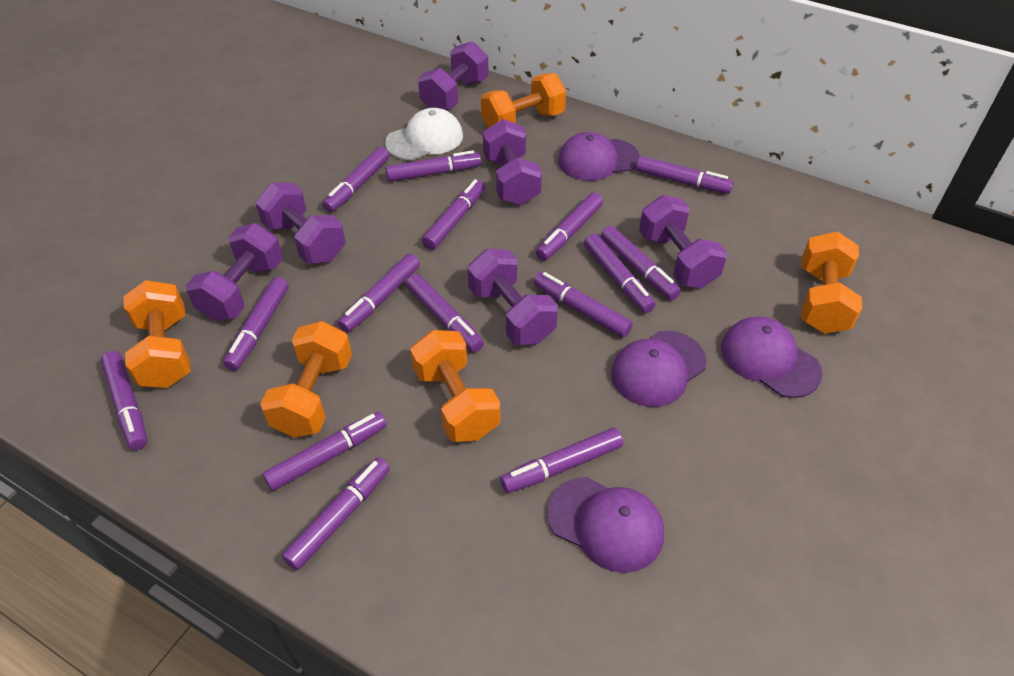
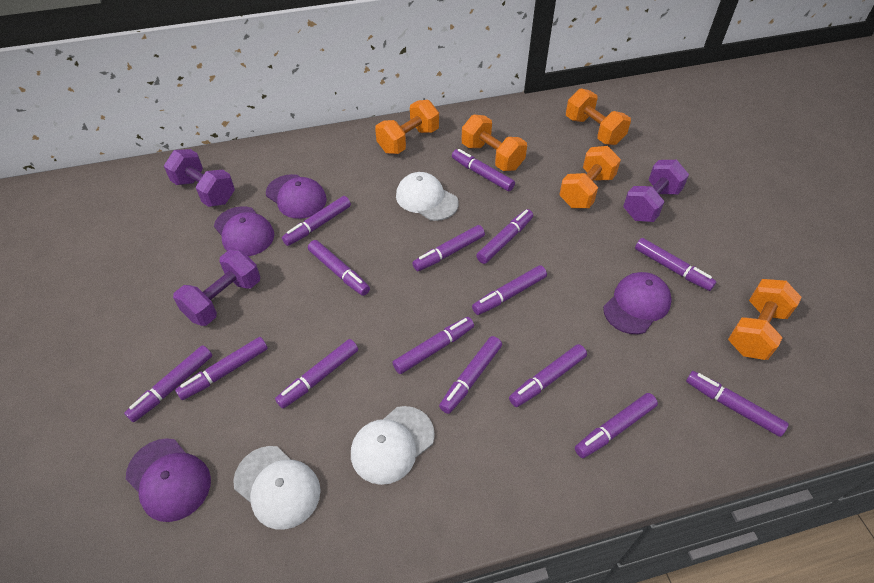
purple dumbbell: 6 -> 3
white cap: 1 -> 3

